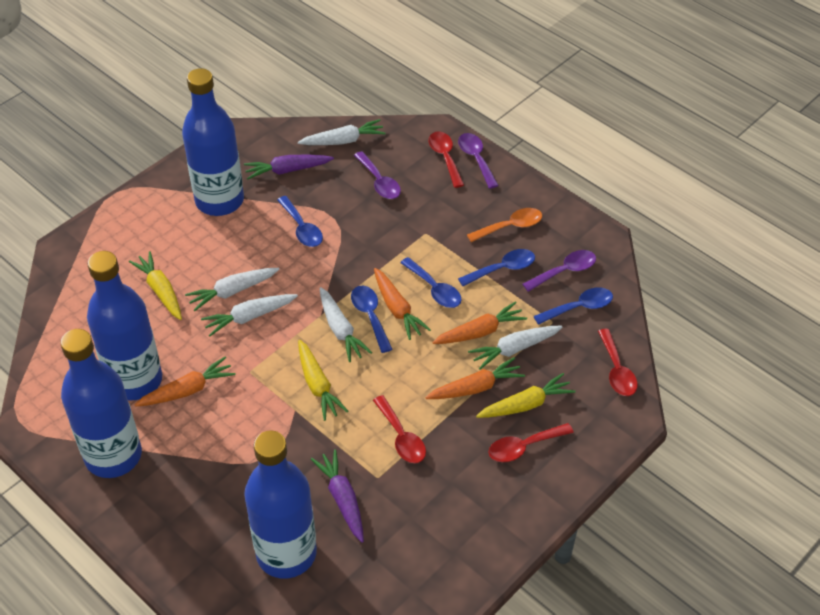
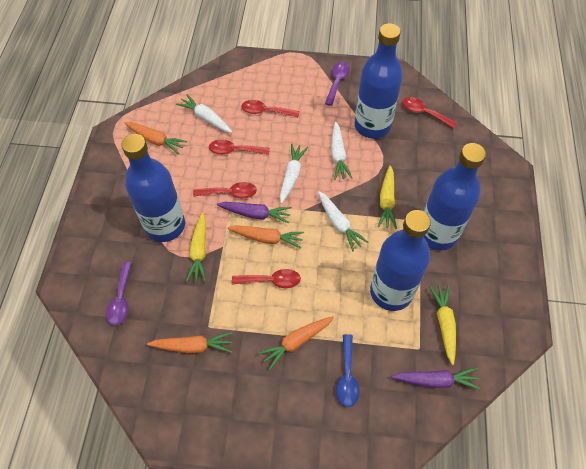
blue spoon: 5 -> 1
orange spoon: 1 -> 0
purple spoon: 3 -> 2
red spoon: 4 -> 5
white carrot: 5 -> 4

